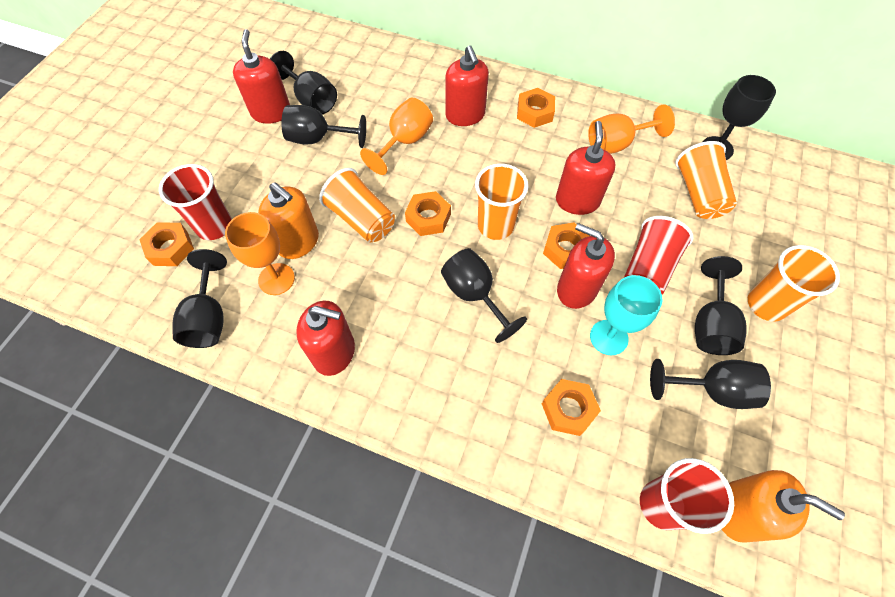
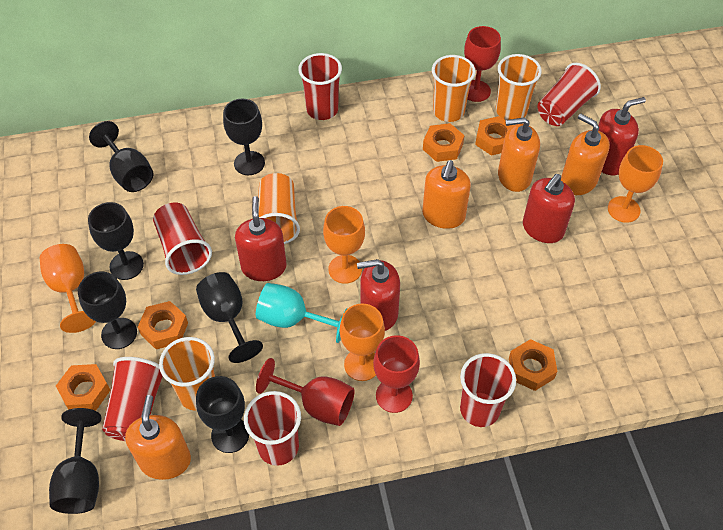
orange goblet: 3 -> 4
orange soap dispenser: 2 -> 4
red cup: 3 -> 6
red goblet: 0 -> 3
red soap dispenser: 5 -> 4

